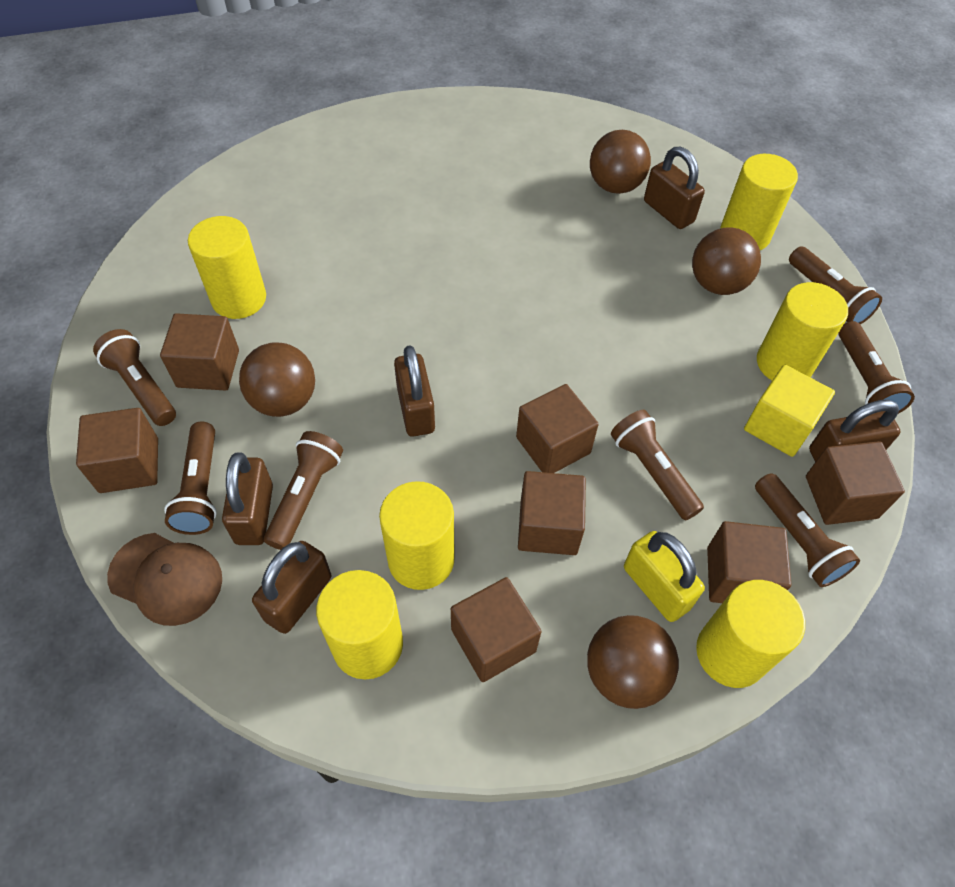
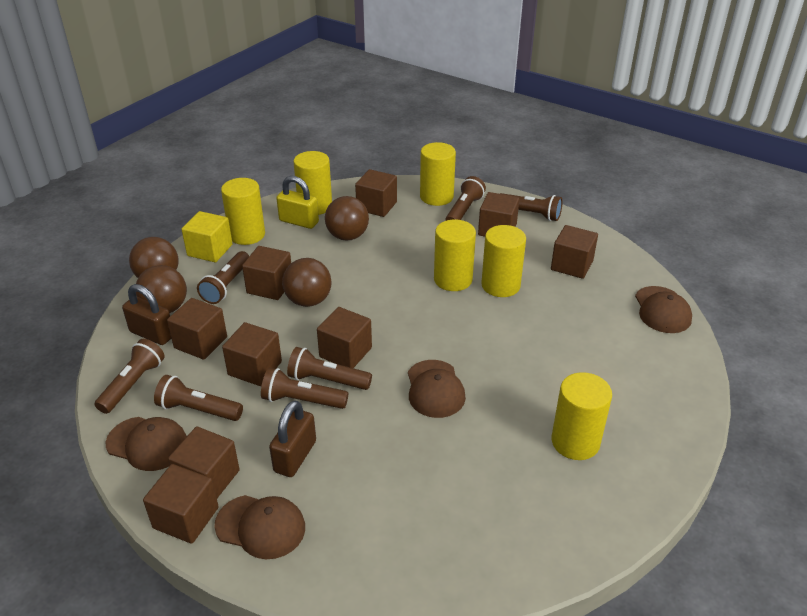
brown cap: 1 -> 4
brown cube: 7 -> 9
brown padlock: 5 -> 2

